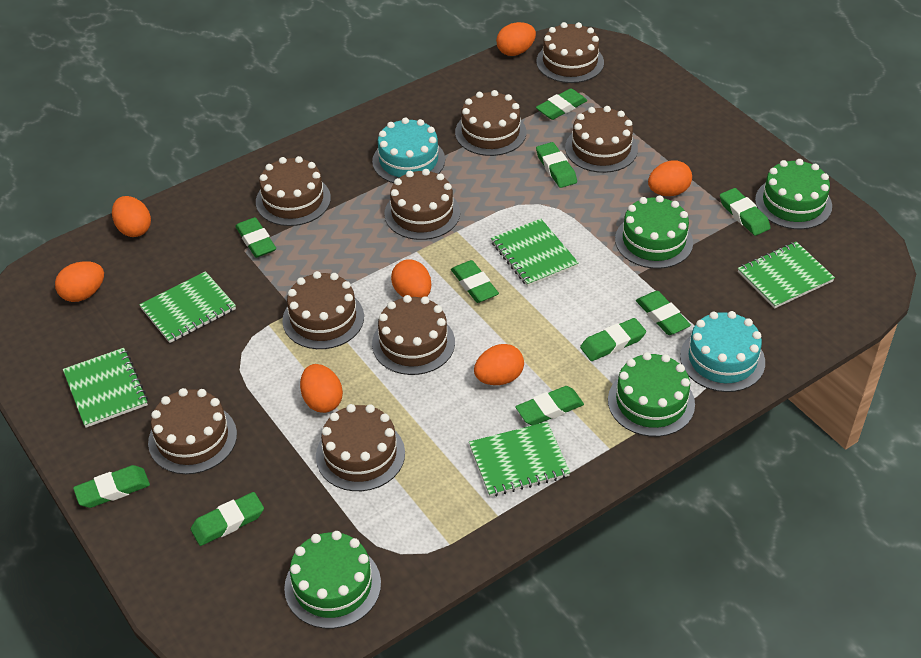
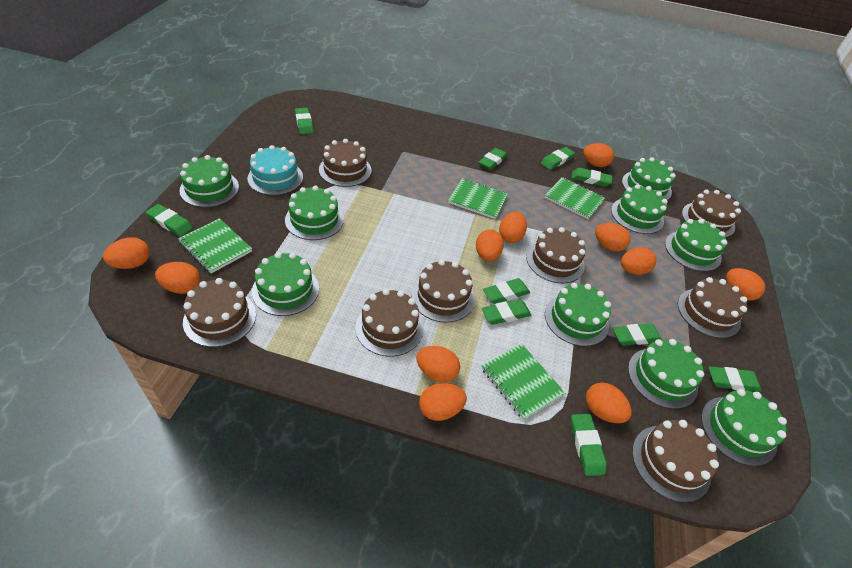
brown cake: 9 -> 8
green cake: 4 -> 9
green notebook: 5 -> 4
orange egg: 7 -> 11
turquoise cake: 2 -> 1

